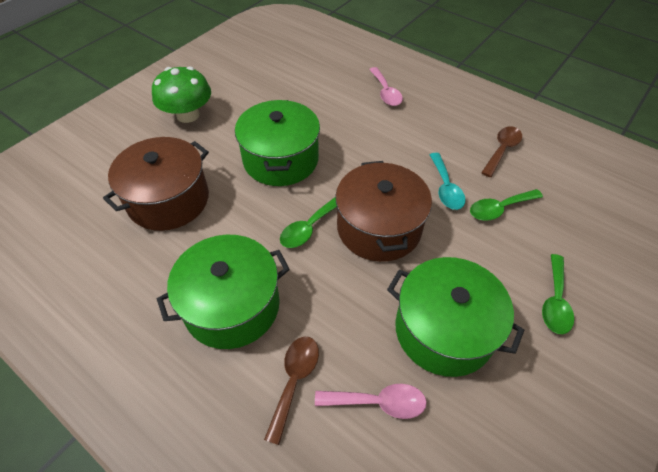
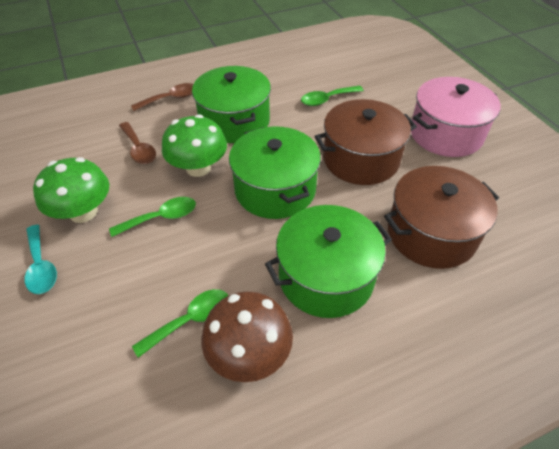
brown mushroom: 0 -> 1
green mushroom: 1 -> 2
pink pot: 0 -> 1
pink spoon: 2 -> 0

